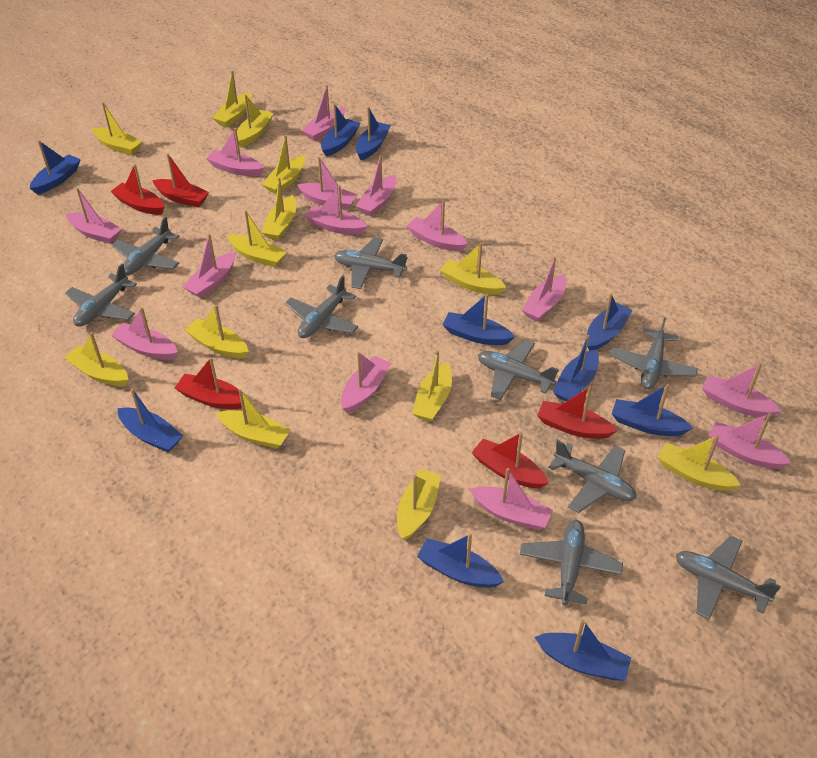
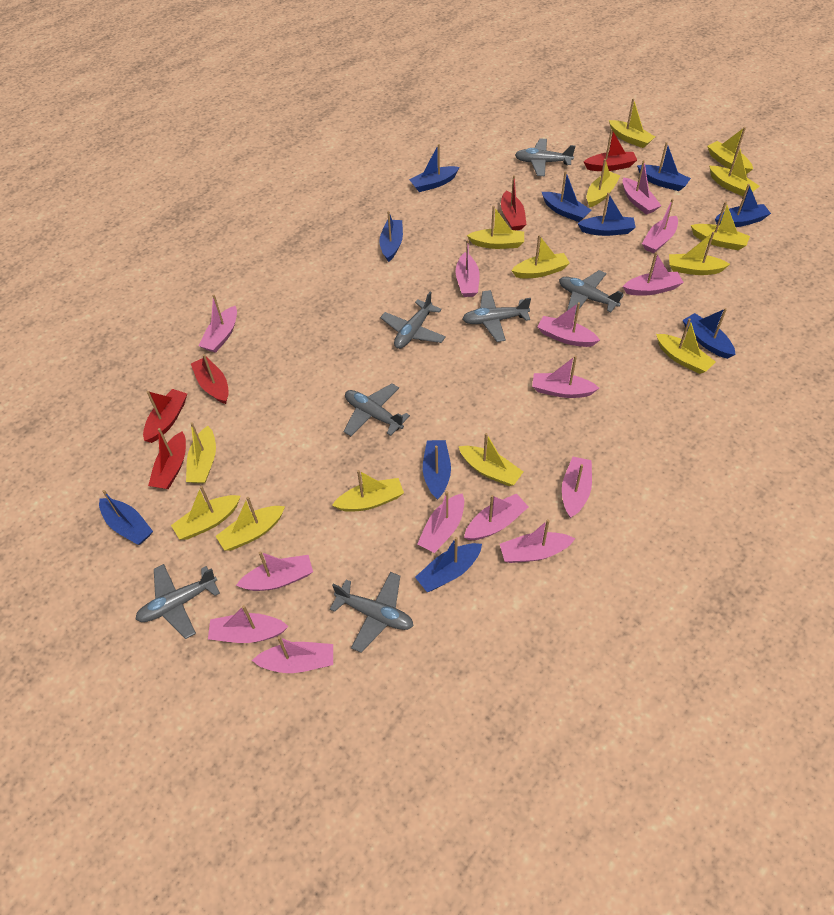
grey plane: 9 -> 7
yellow boat: 13 -> 14

